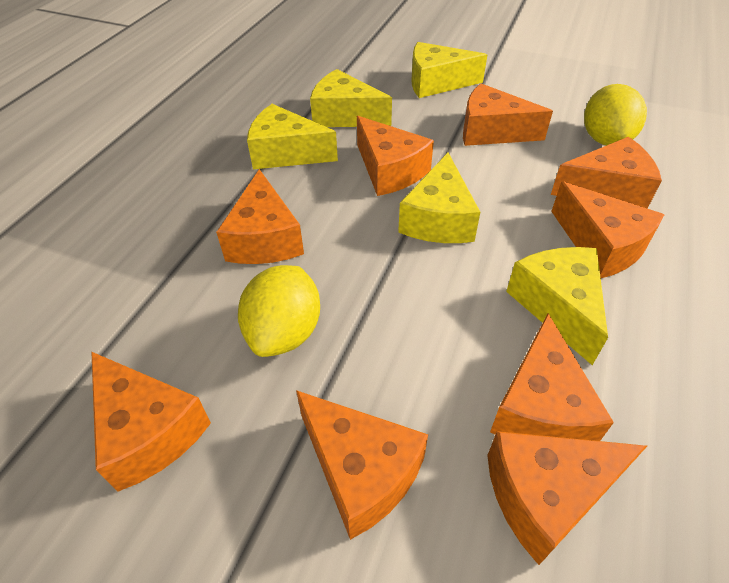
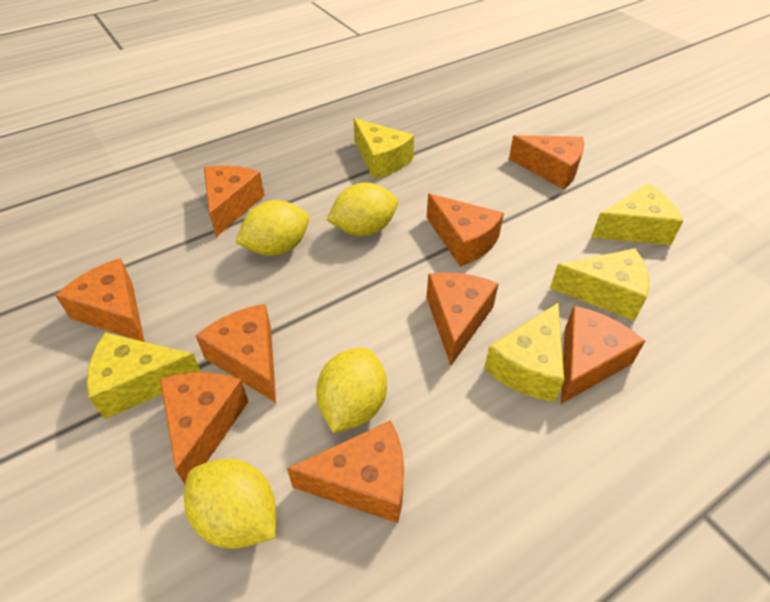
yellow lemon: 2 -> 4

